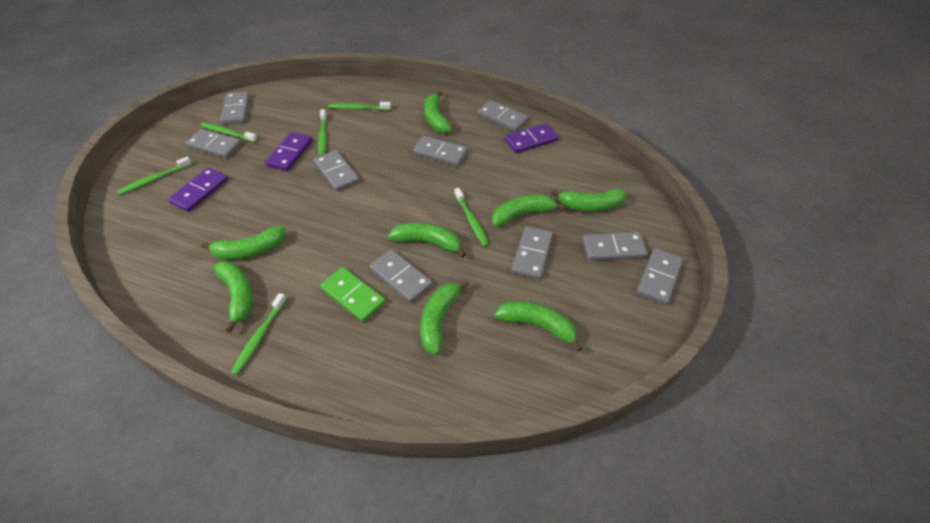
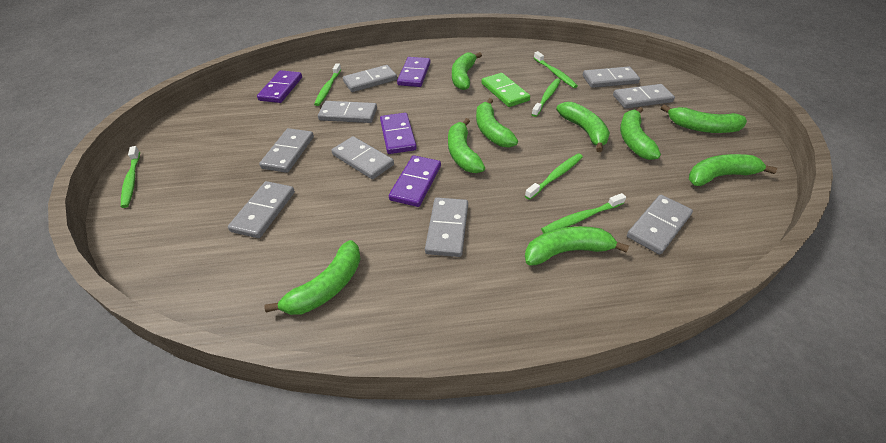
green banana: 8 -> 9
purple domino: 3 -> 4

